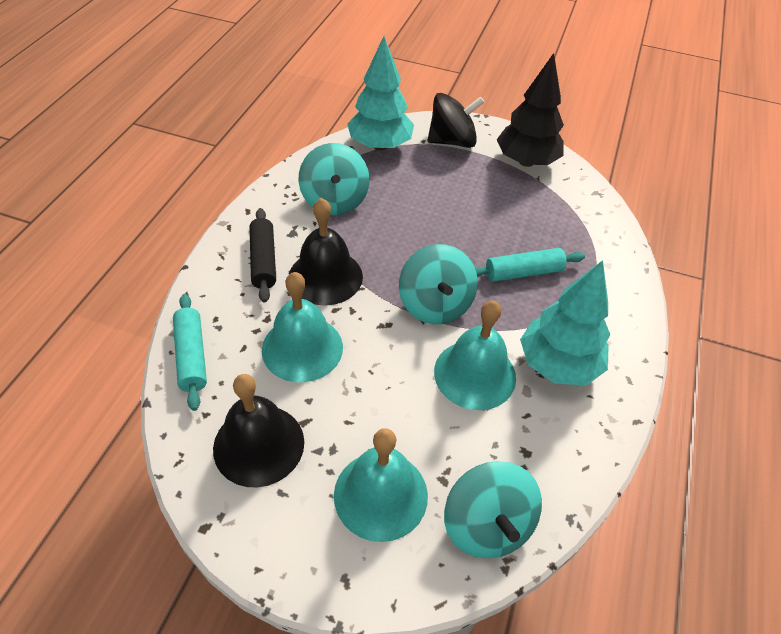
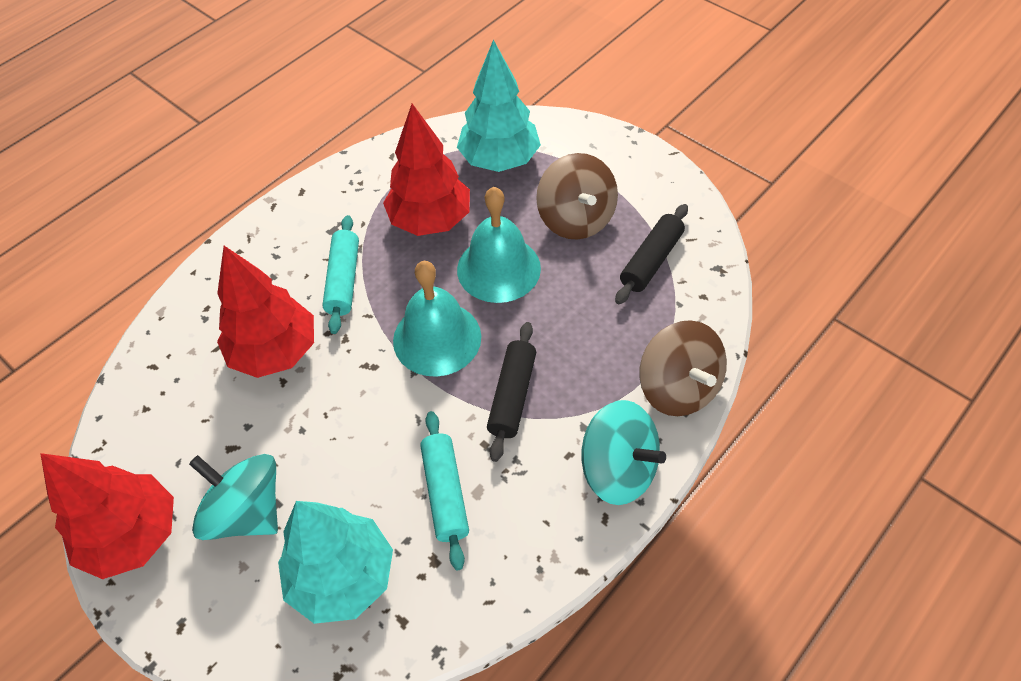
black bell: 2 -> 0
black rolling pin: 1 -> 2
black spinning top: 1 -> 0
black tree: 1 -> 0
brown spinning top: 0 -> 2
red tree: 0 -> 3
turquoise bell: 3 -> 2
turquoise spinning top: 3 -> 2

